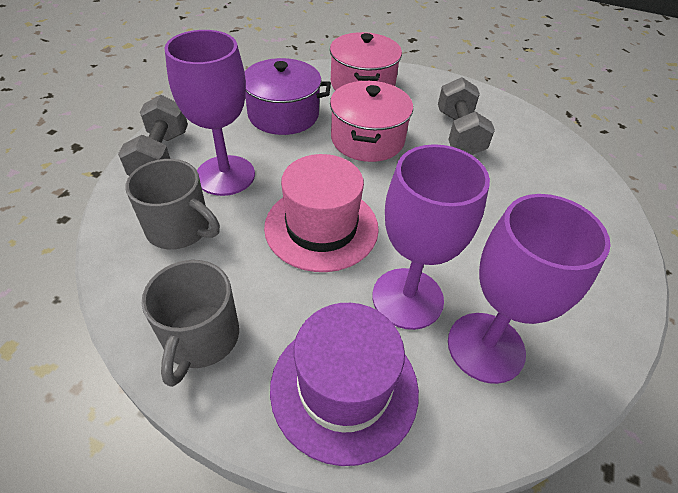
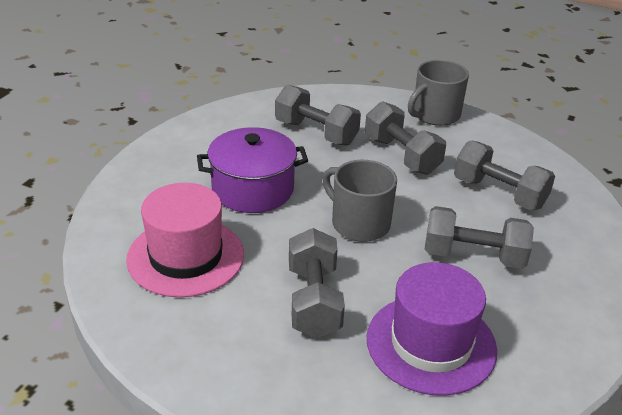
grey dumbbell: 2 -> 5
pink pot: 2 -> 0
purple goblet: 3 -> 0

